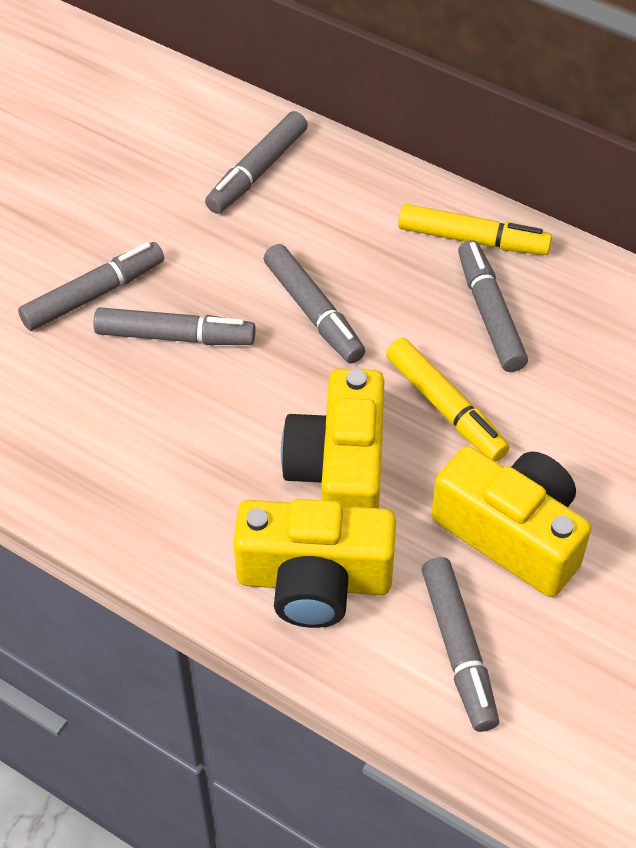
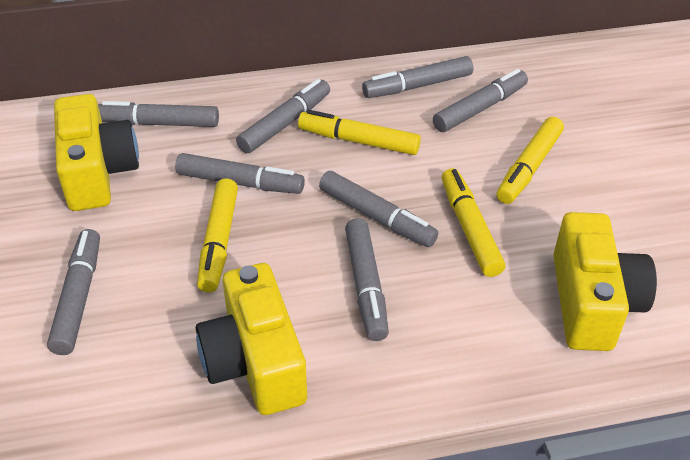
grey marker: 6 -> 8
yellow marker: 2 -> 4

